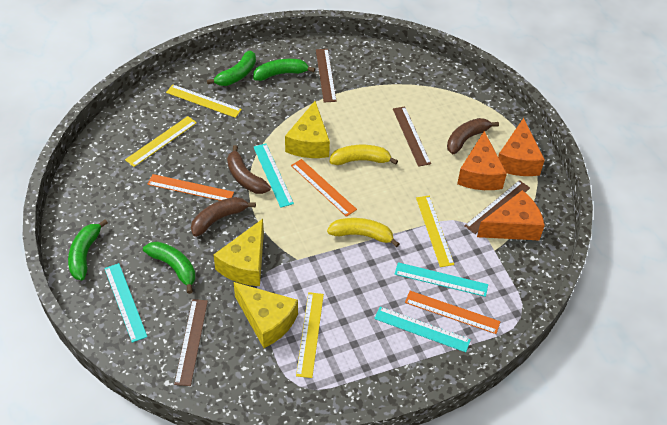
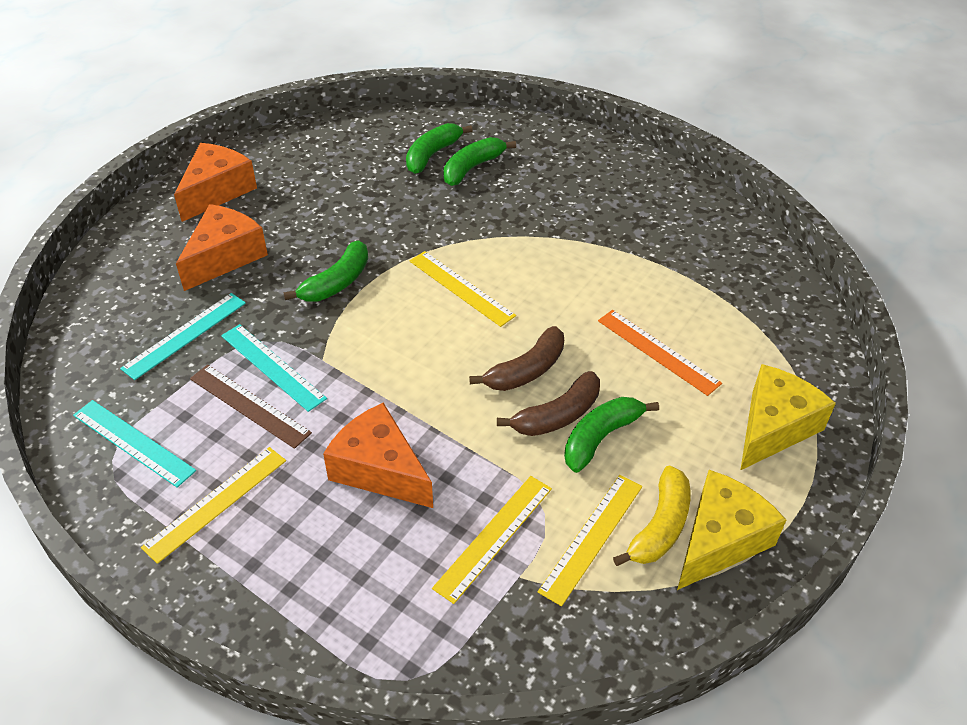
brown banana: 3 -> 2
brown ruler: 4 -> 1
orange ruler: 3 -> 1
turquoise ruler: 4 -> 3
yellow banana: 2 -> 1
yellow cheese: 3 -> 2

